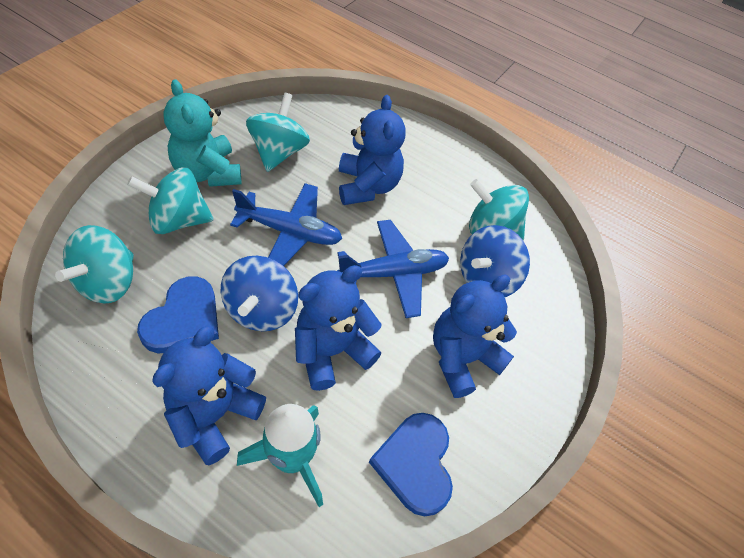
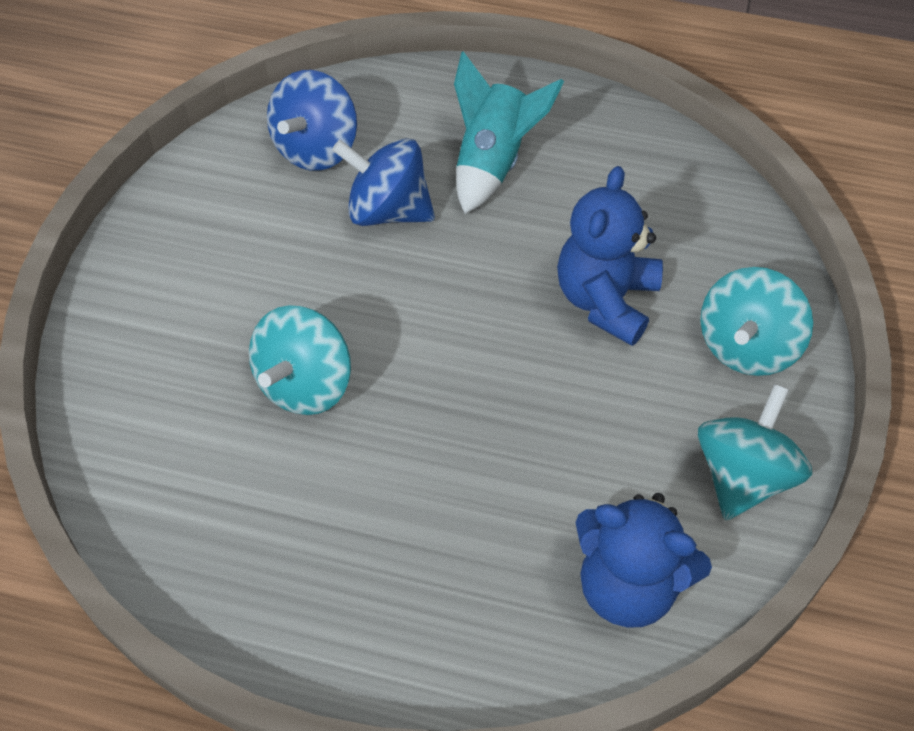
blue heart: 2 -> 0
blue plane: 2 -> 0
blue teddy bear: 4 -> 2
turquoise spinning top: 4 -> 3
turquoise teddy bear: 1 -> 0

